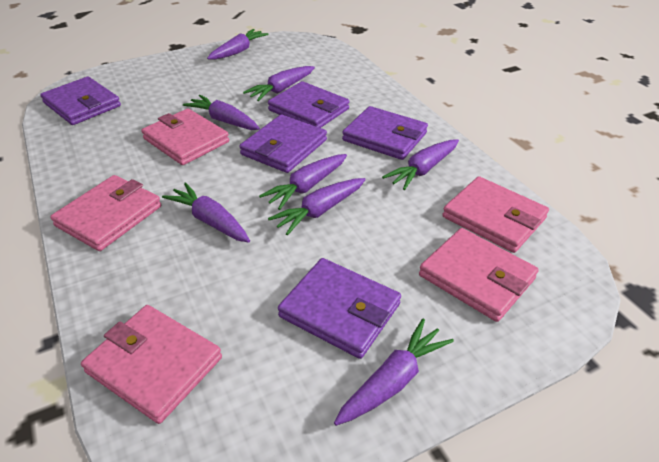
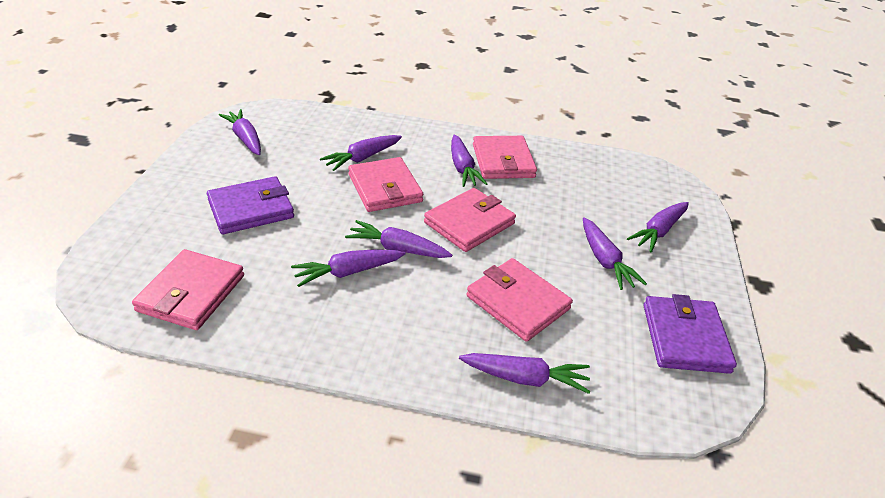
purple wallet: 5 -> 2

